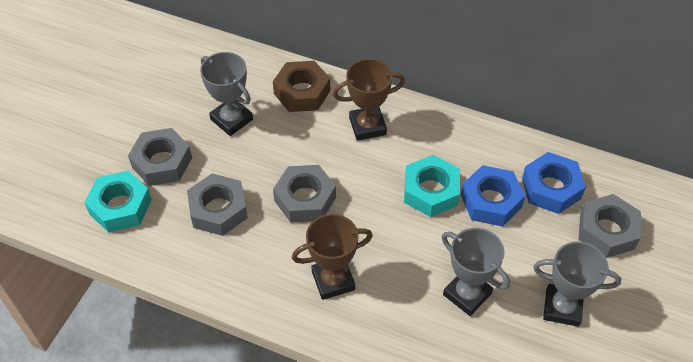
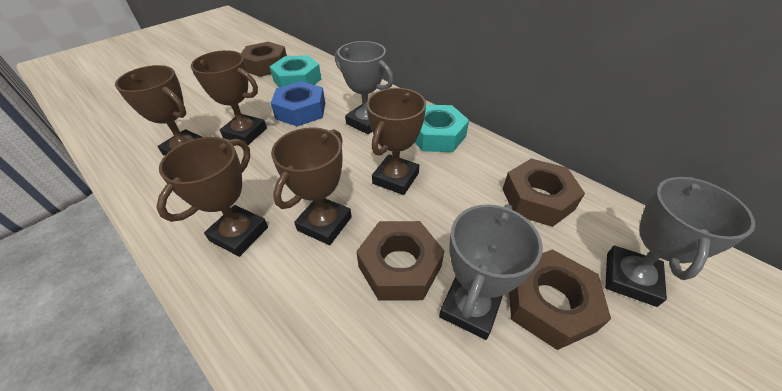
blue nut: 2 -> 1
brown nut: 1 -> 4
brown trophy: 2 -> 5
grey nut: 4 -> 0

